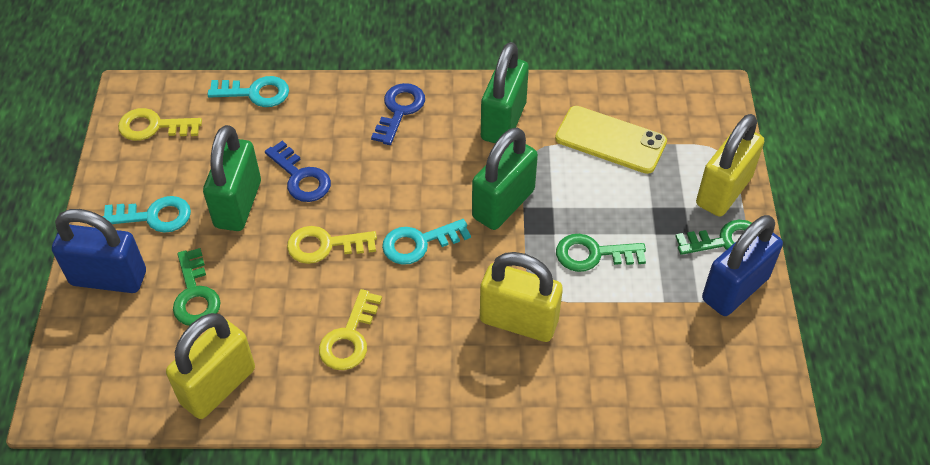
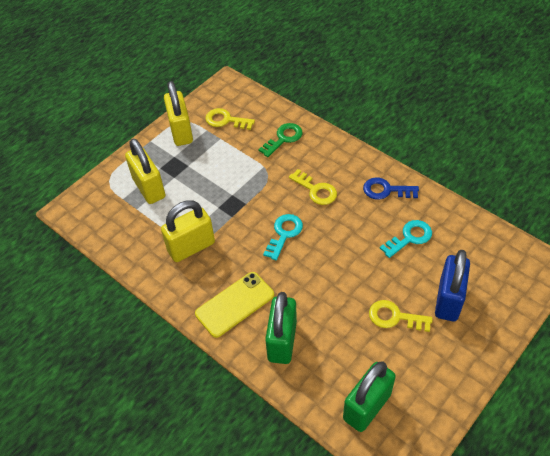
blue key: 2 -> 1
blue padlock: 2 -> 1
green key: 3 -> 1
green padlock: 3 -> 2
turquoise key: 3 -> 2

